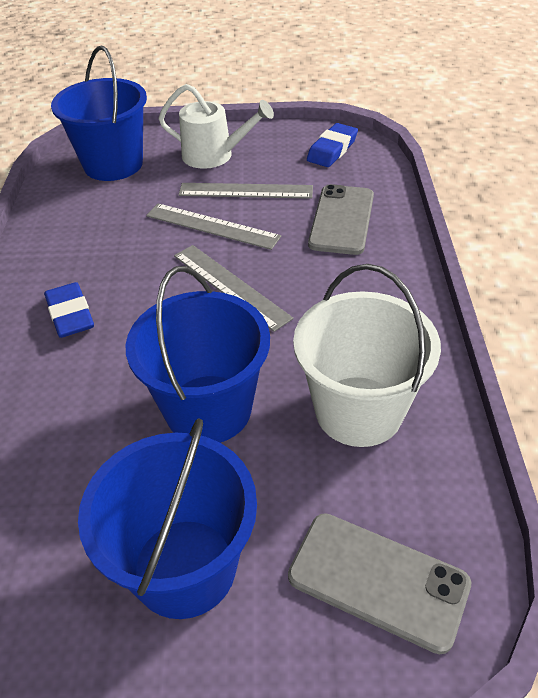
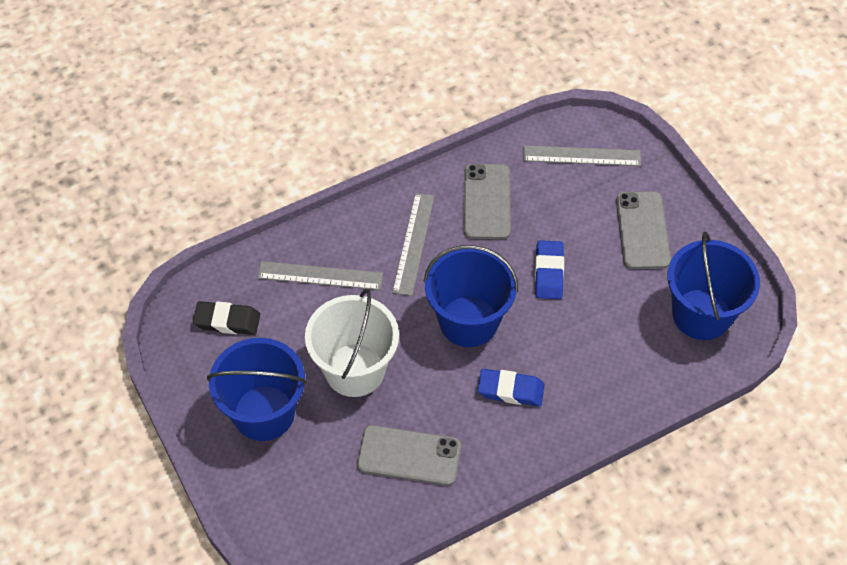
black eraser: 0 -> 1
grey phone: 2 -> 3
white watering can: 1 -> 0

